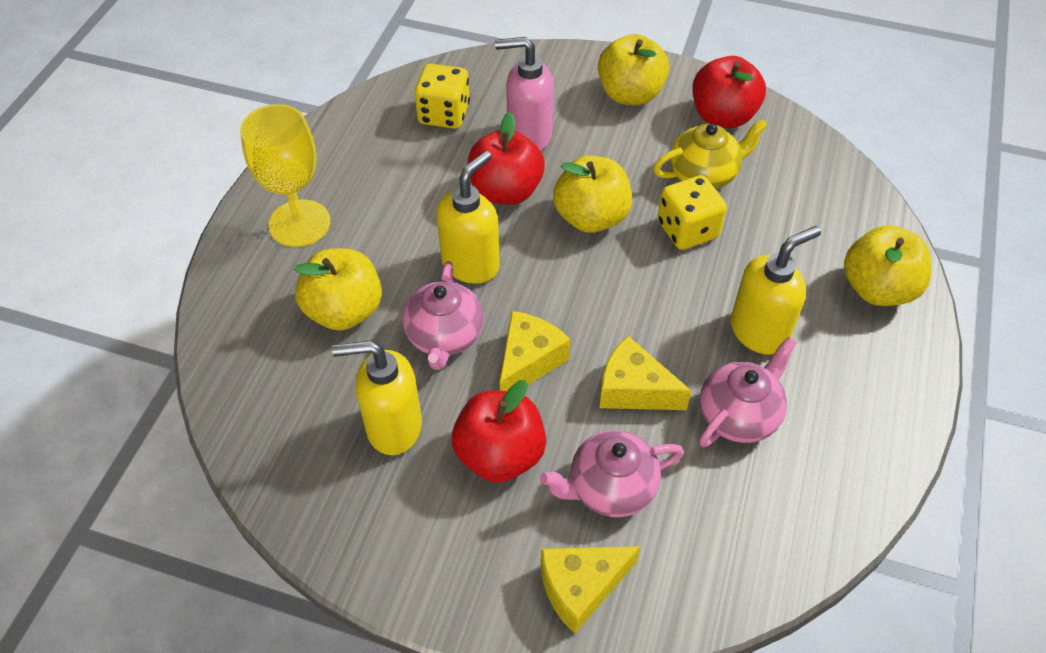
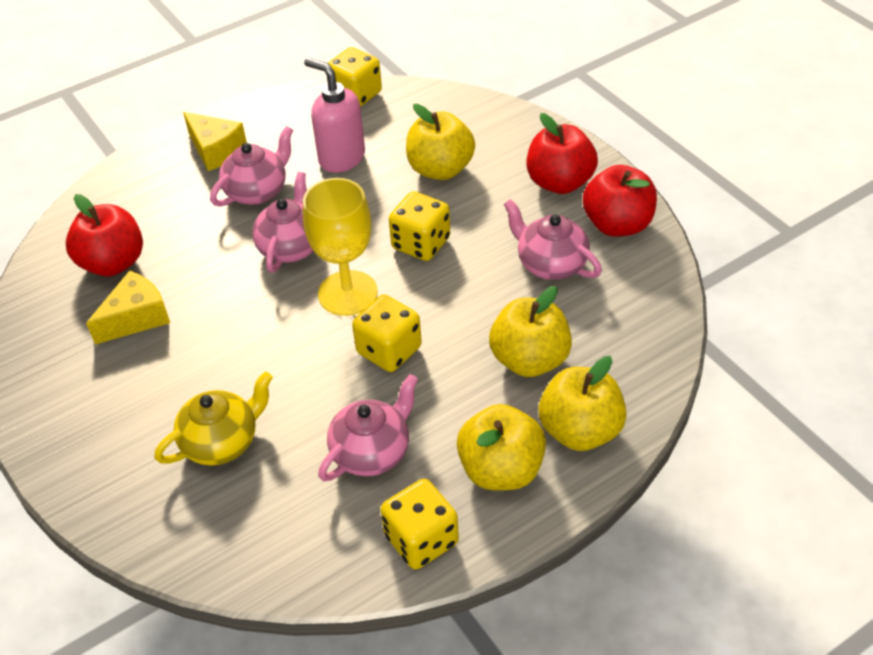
pink teapot: 3 -> 4
yellow cheese: 3 -> 2
yellow dice: 2 -> 4
yellow soap dispenser: 3 -> 0

